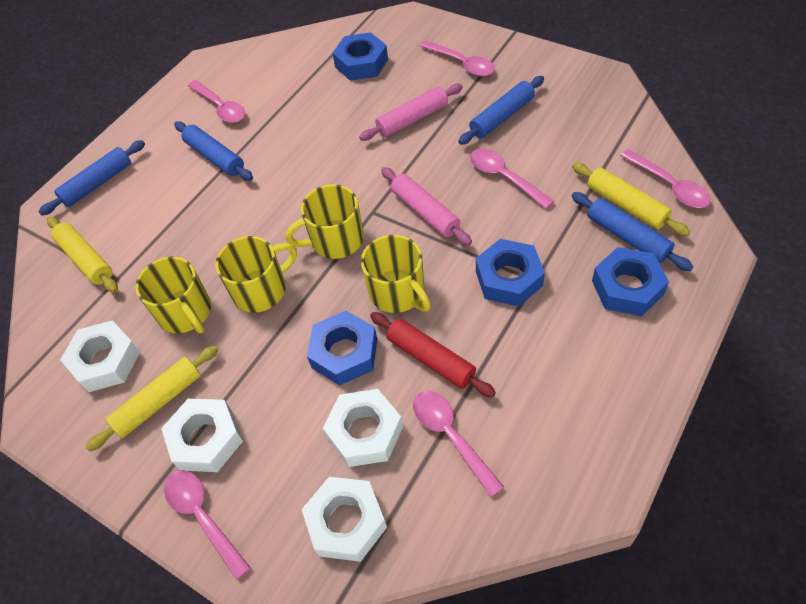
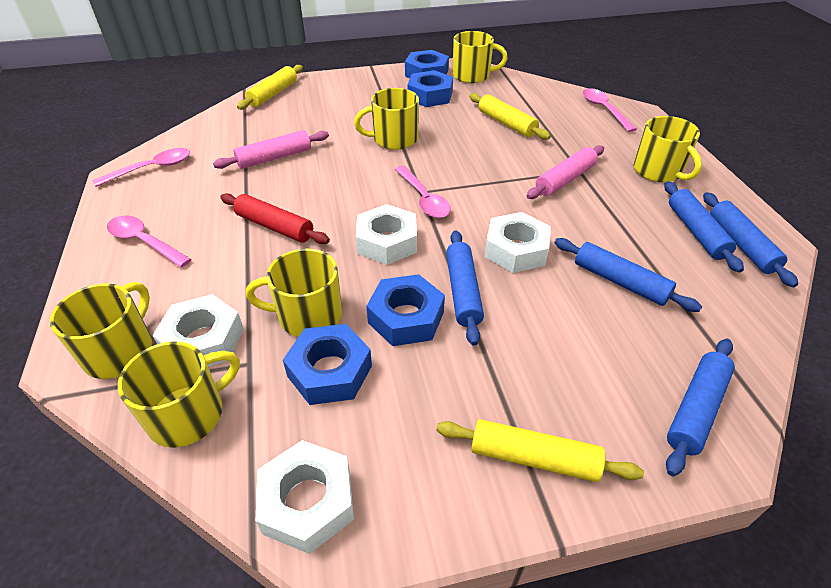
blue rolling pin: 4 -> 5
pink spoon: 6 -> 4
yellow mug: 4 -> 6

